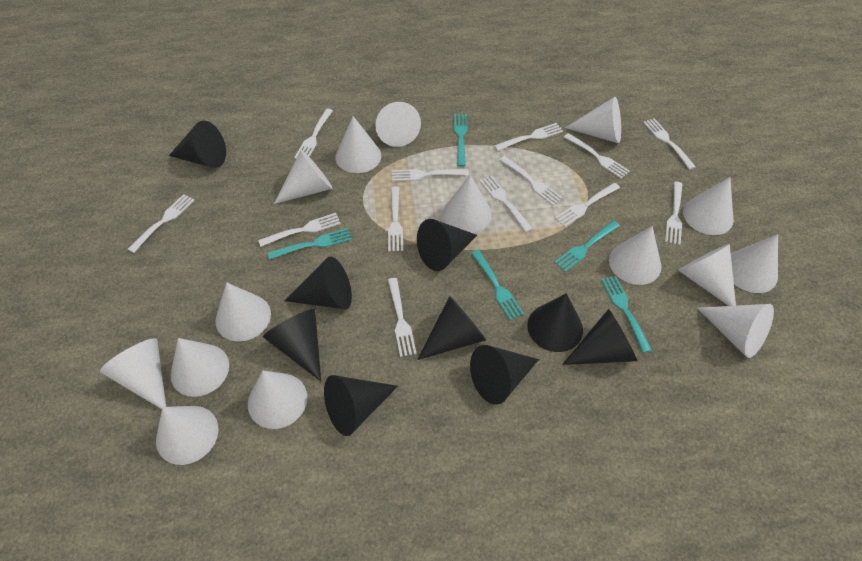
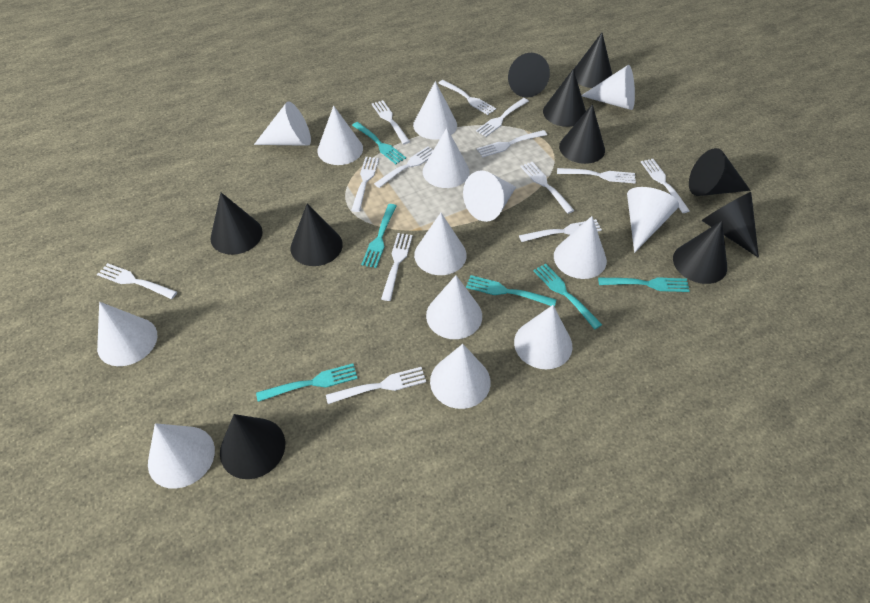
black cone: 9 -> 10
turquoise fork: 5 -> 6
white cone: 15 -> 14

